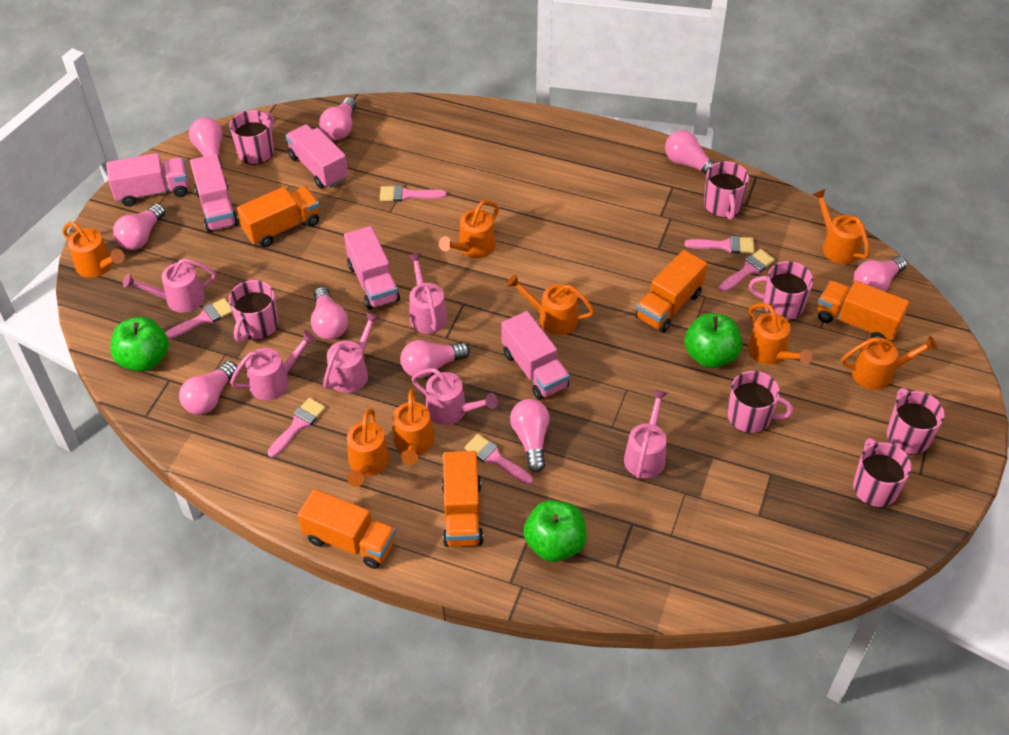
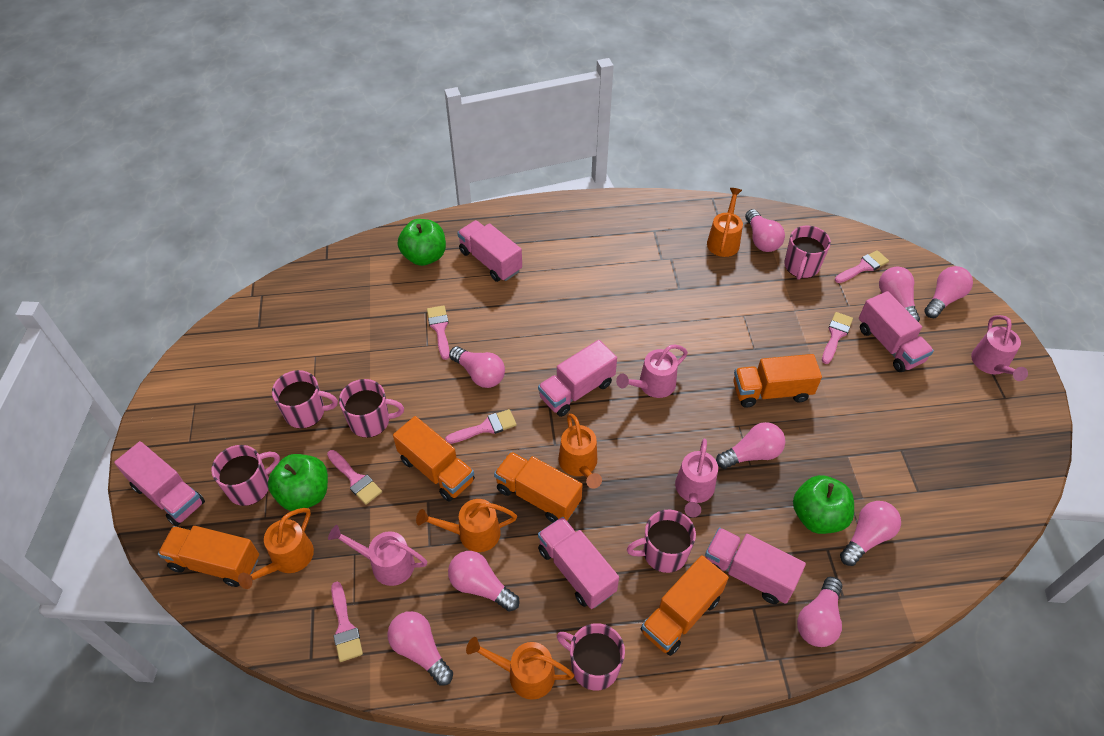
orange watering can: 8 -> 5
pink mug: 7 -> 6
pink truck: 5 -> 6
pink watering can: 6 -> 4

